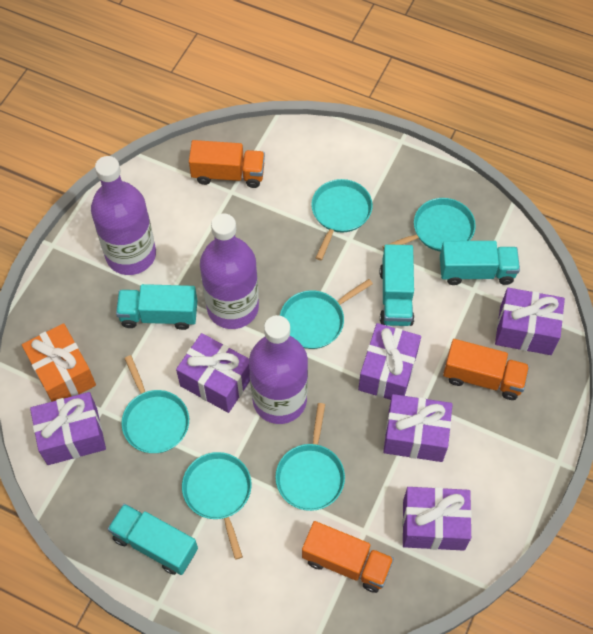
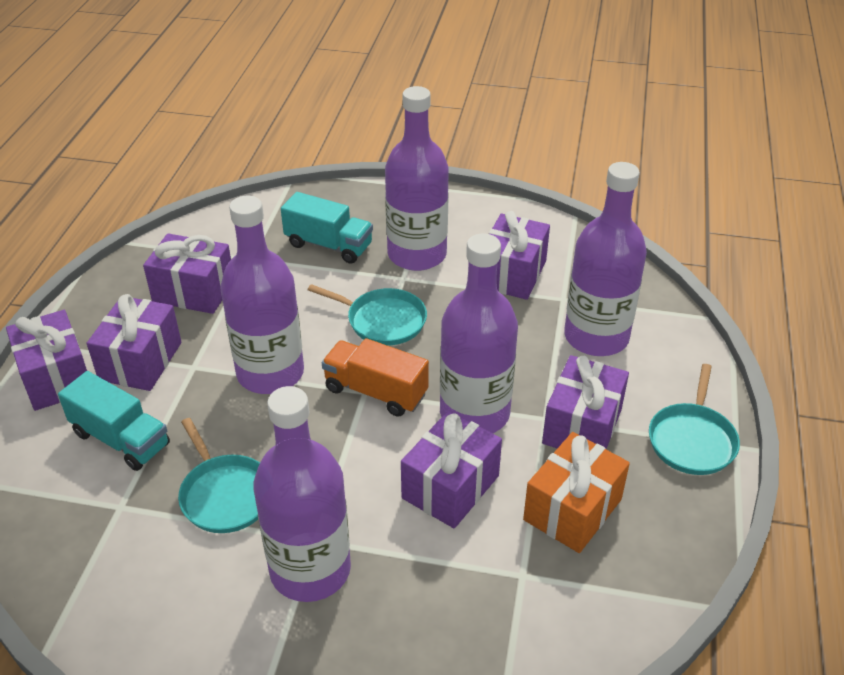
orange truck: 3 -> 1
purple bottle: 3 -> 5
turquoise pan: 6 -> 3
turquoise truck: 4 -> 2

